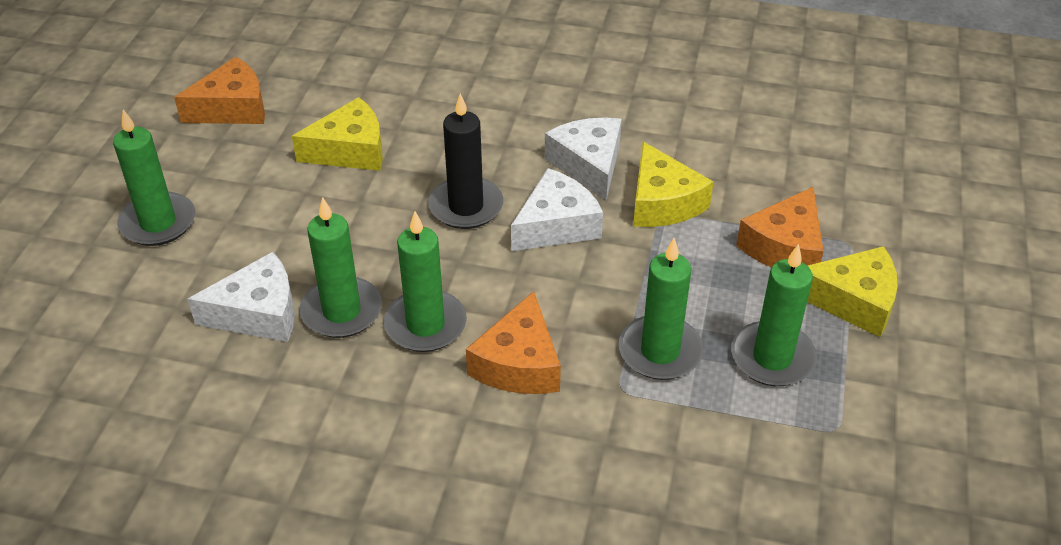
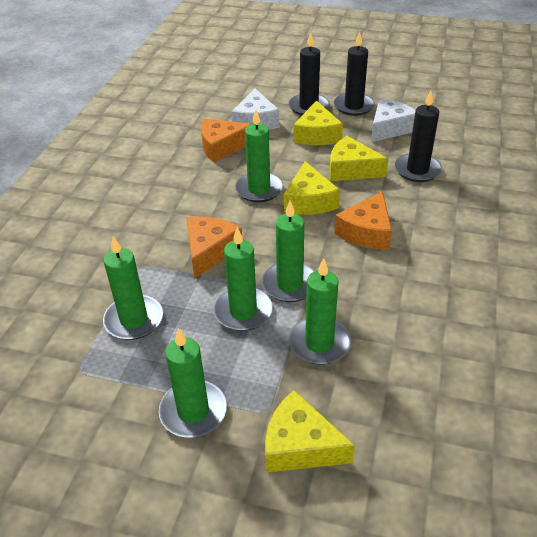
black candle: 1 -> 3
green candle: 5 -> 6
white cheese: 3 -> 2
yellow cheese: 3 -> 4

